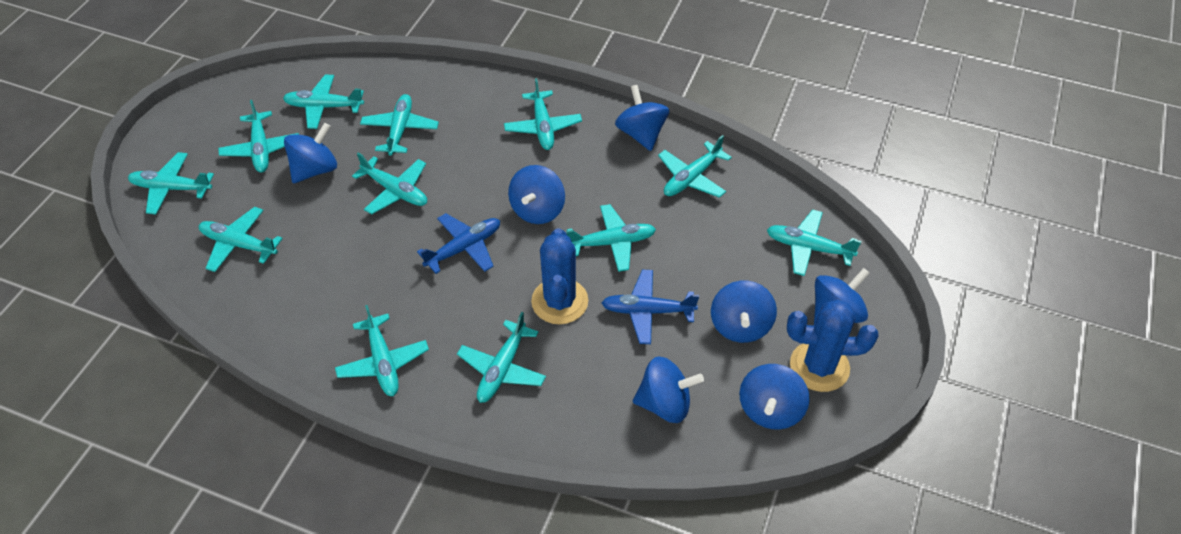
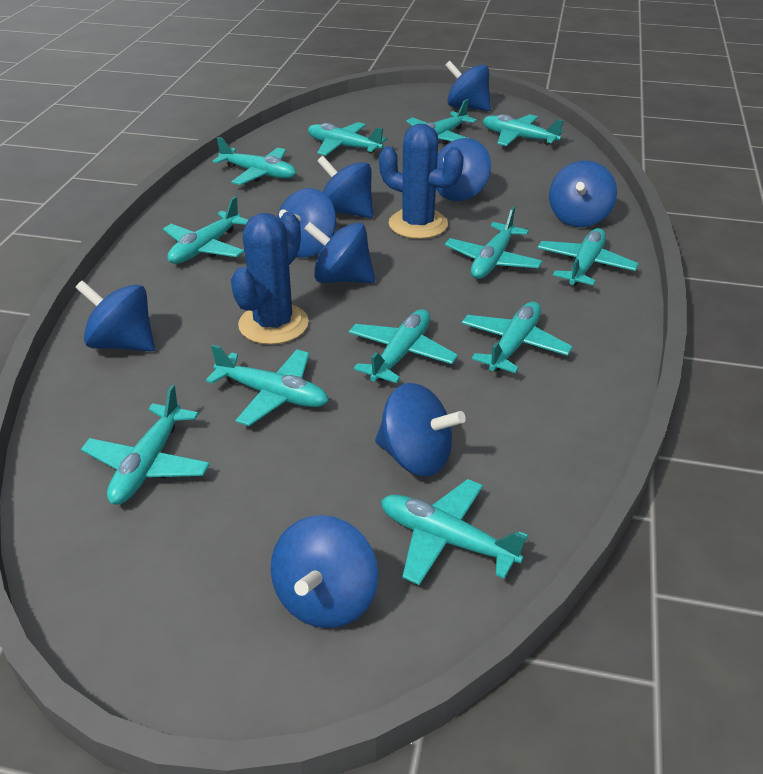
blue plane: 2 -> 0
blue spinning top: 7 -> 9

